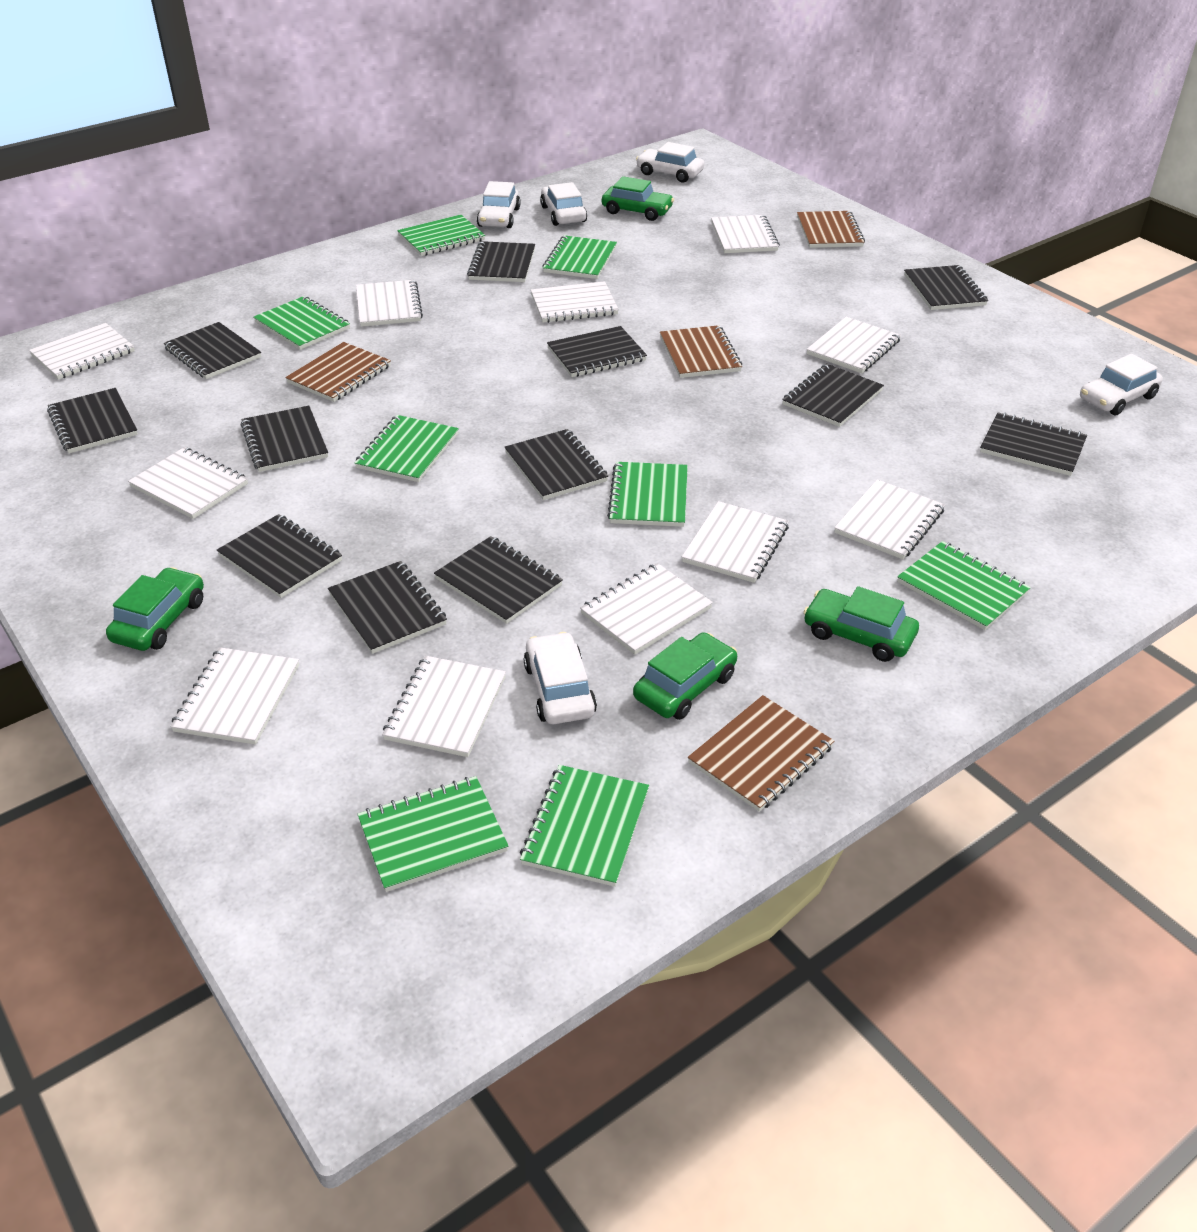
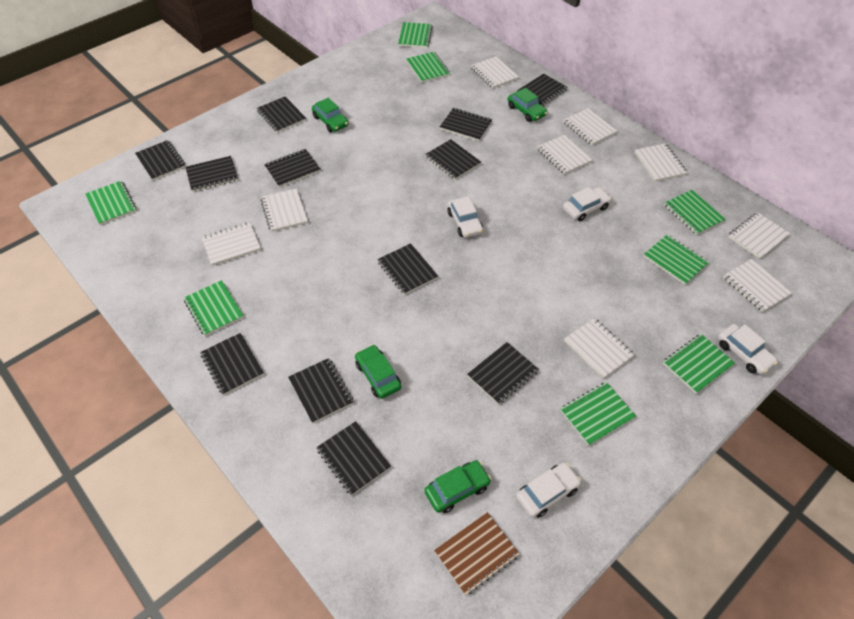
brown notebook: 4 -> 1
white car: 5 -> 4
white notebook: 11 -> 9

